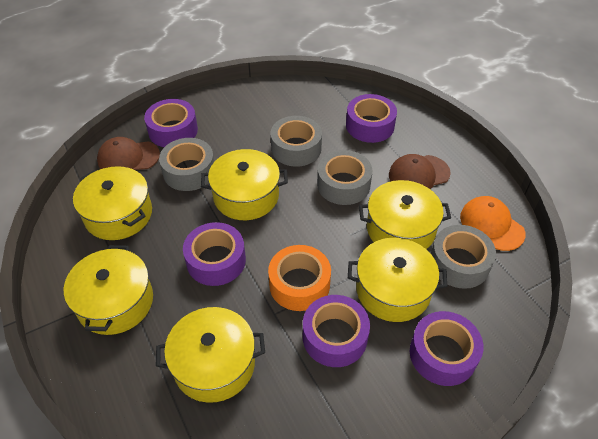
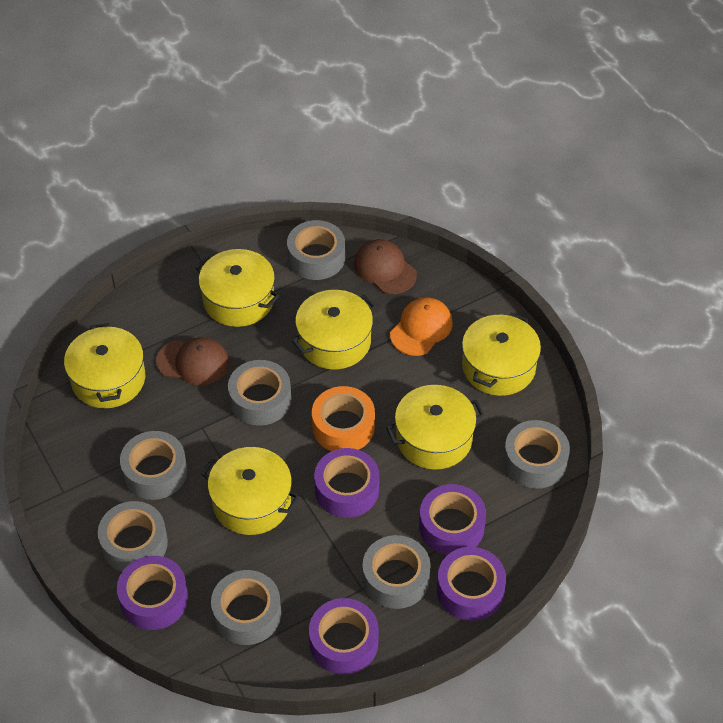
grey tape: 4 -> 7

